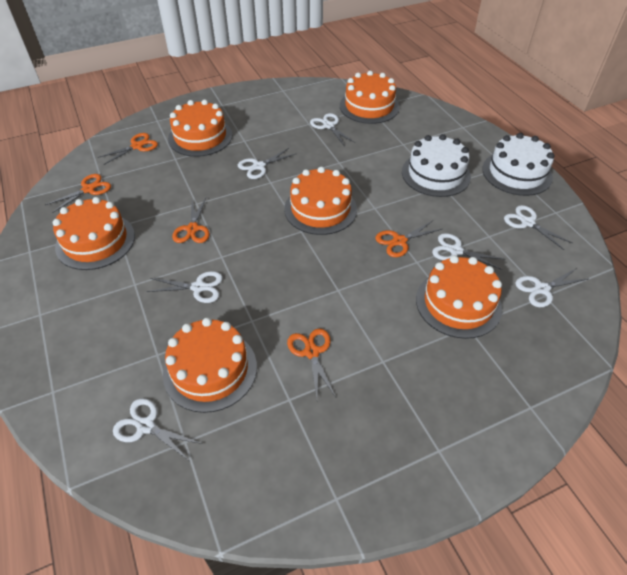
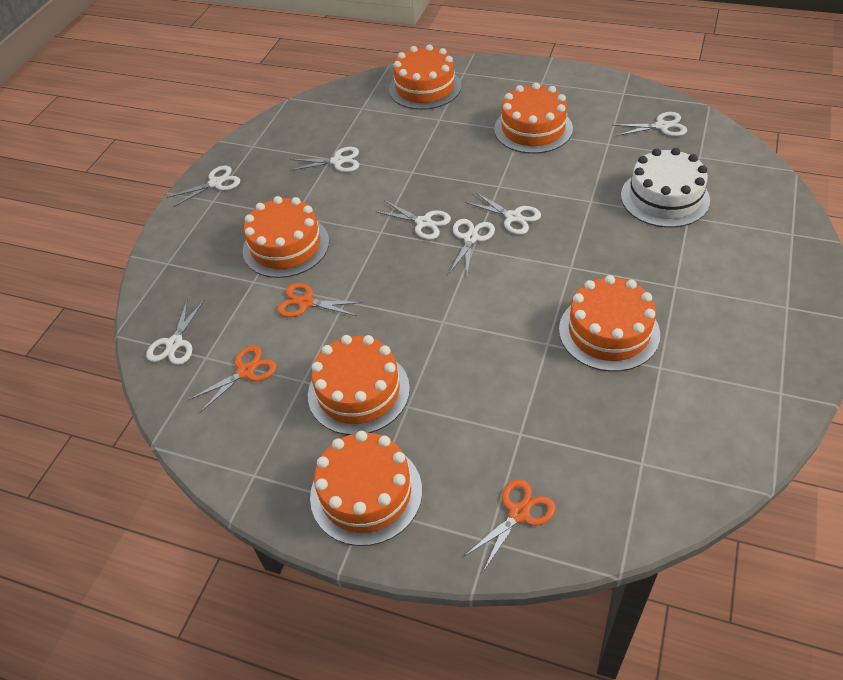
orange scissors: 5 -> 3
white cake: 2 -> 1

